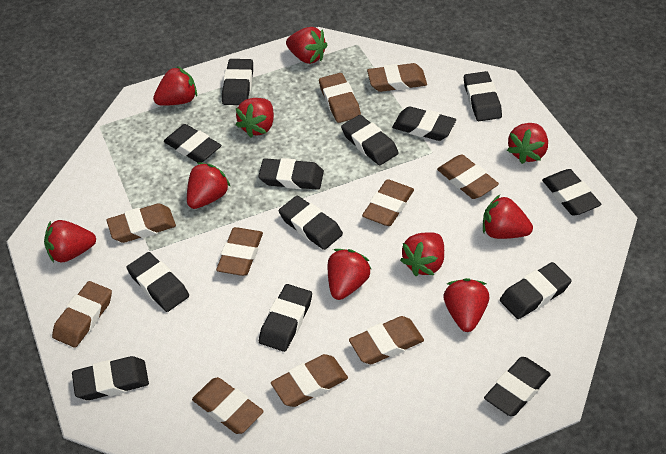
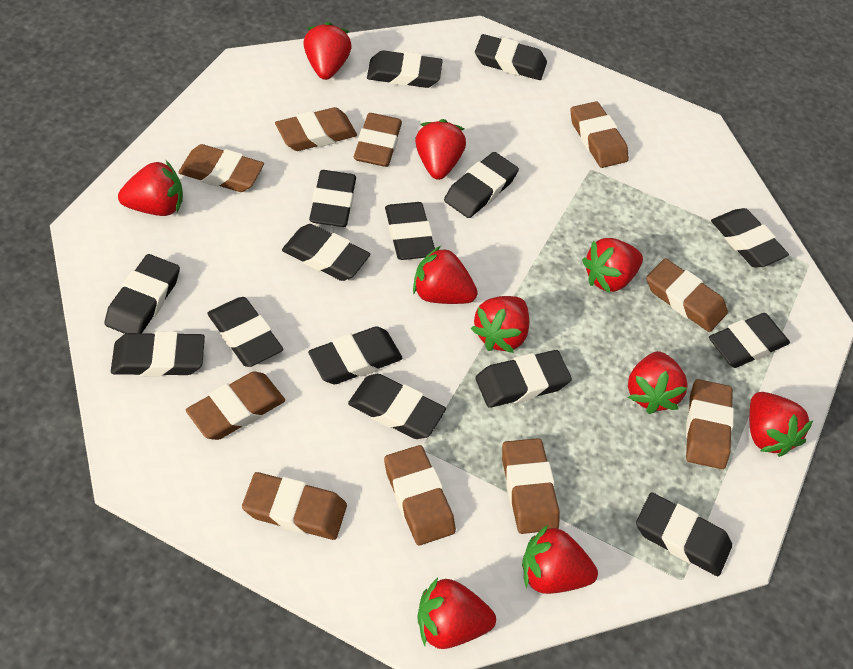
black eraser: 13 -> 15

